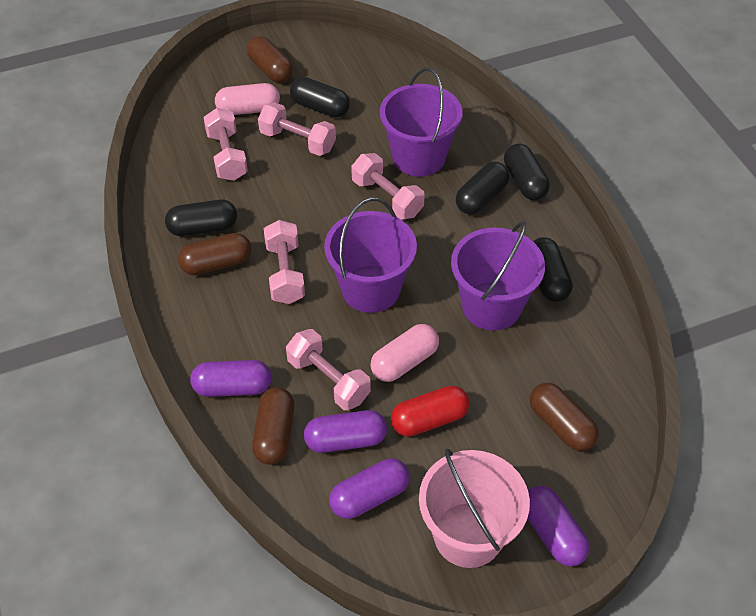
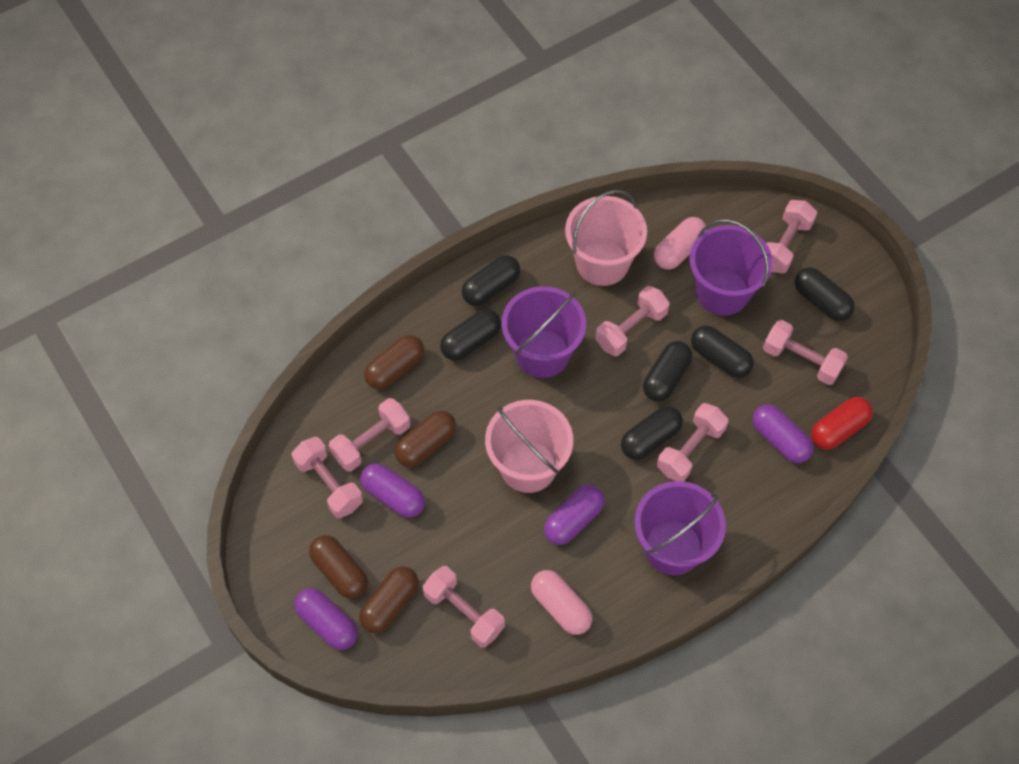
black capsule: 5 -> 6
pink bucket: 1 -> 2
pink dumbbell: 5 -> 7

